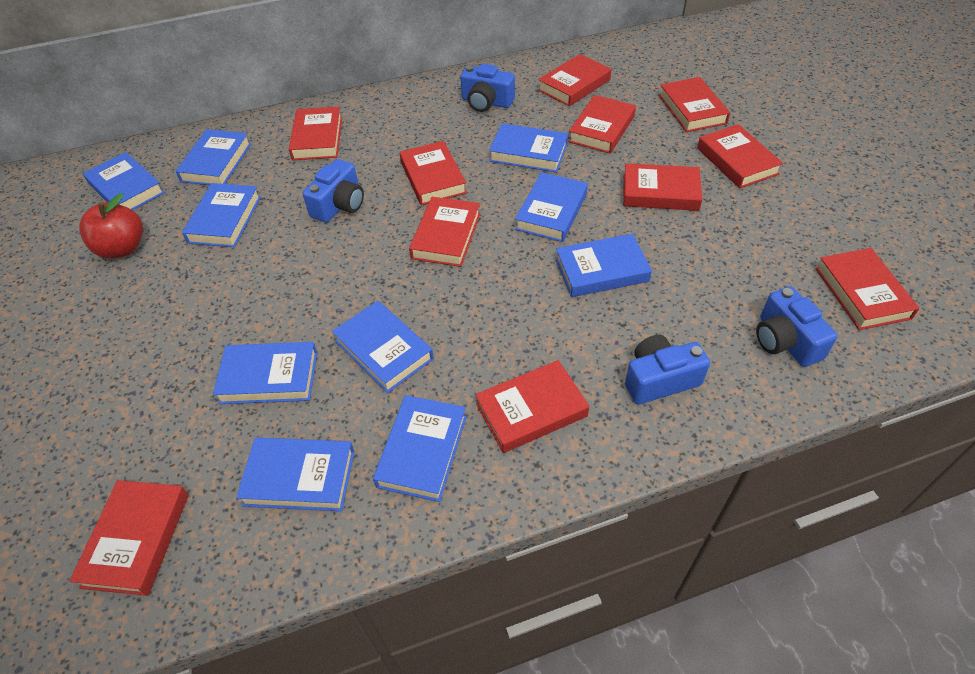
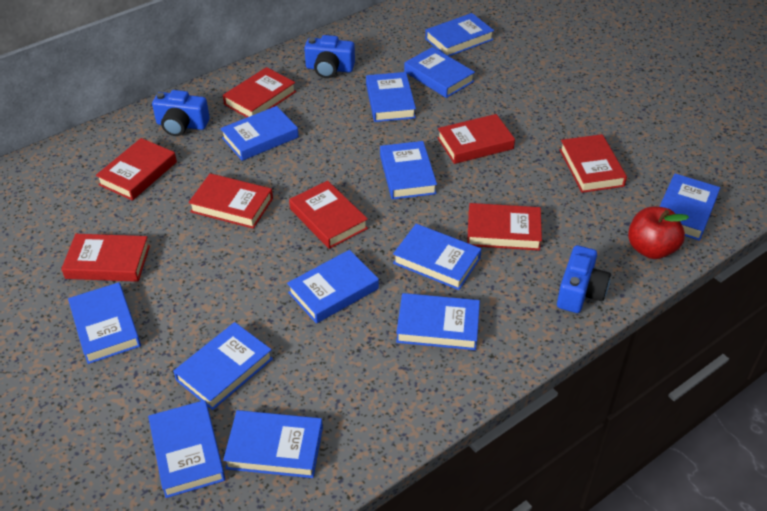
blue book: 10 -> 13
blue camera: 4 -> 3
red book: 11 -> 8

